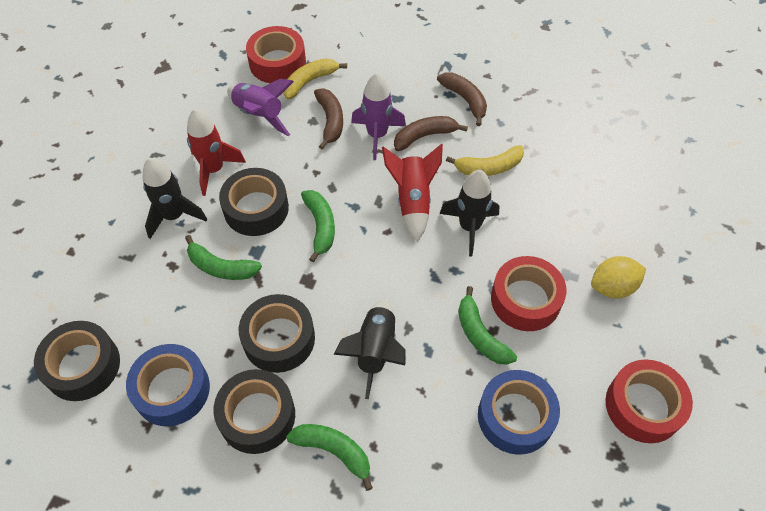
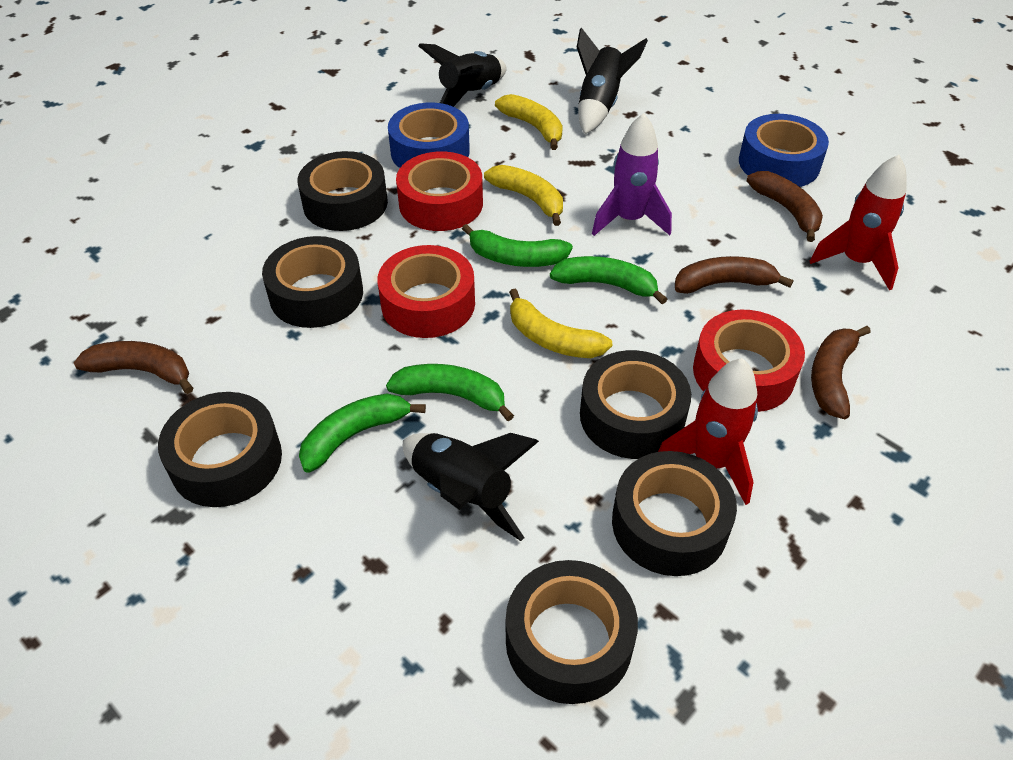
black tape: 4 -> 6
brown banana: 3 -> 4
purple rocket: 2 -> 1
yellow banana: 2 -> 3
yellow lemon: 1 -> 0

